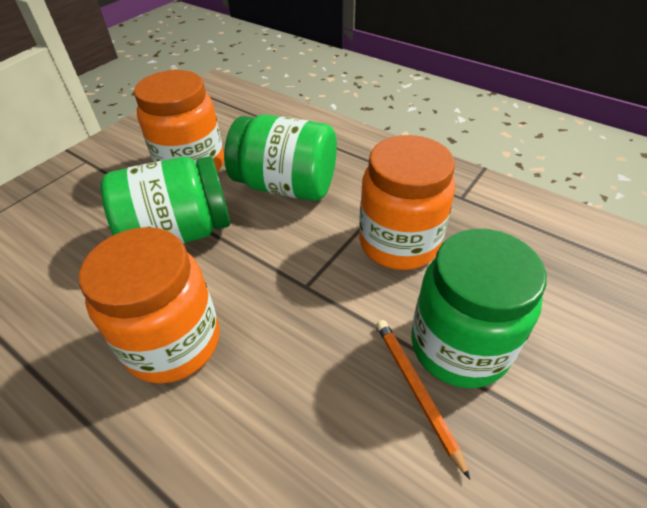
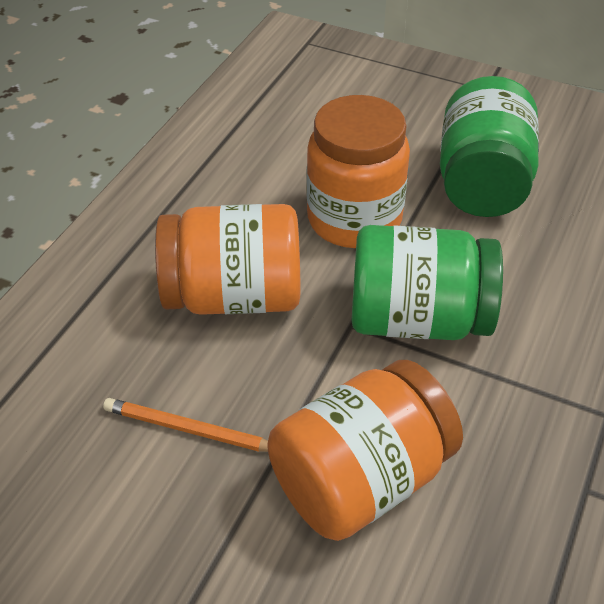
green jar: 3 -> 2

